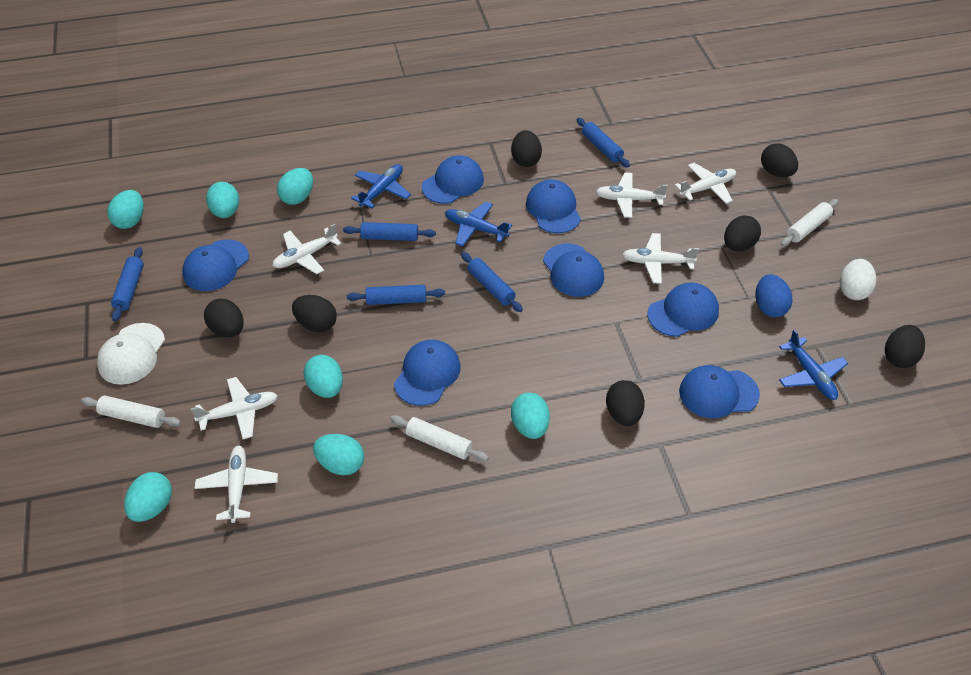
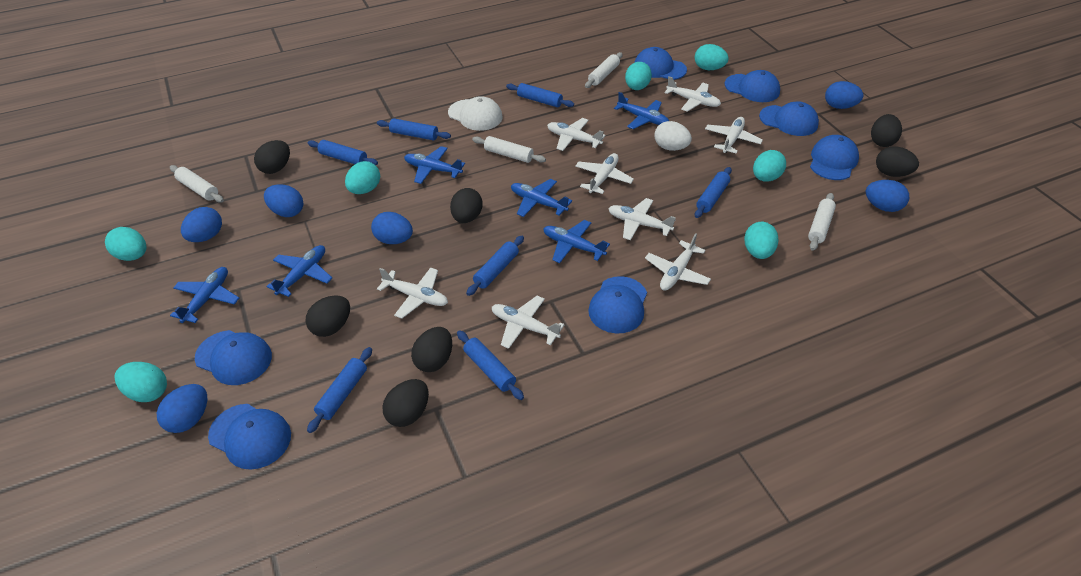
blue egg: 1 -> 6
blue plane: 3 -> 6
blue rolling pin: 5 -> 7
white plane: 6 -> 8
white rolling pin: 3 -> 4

